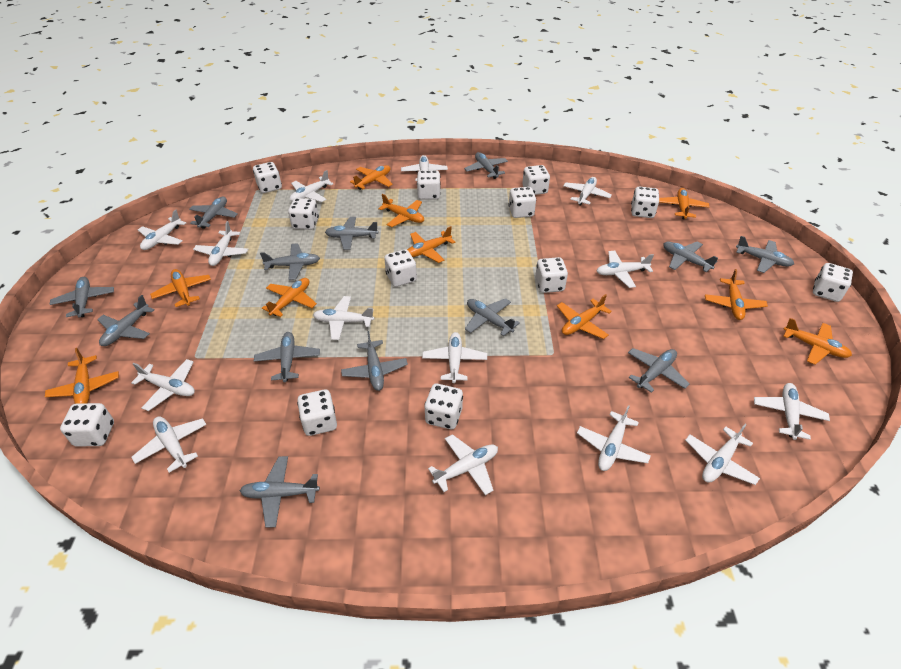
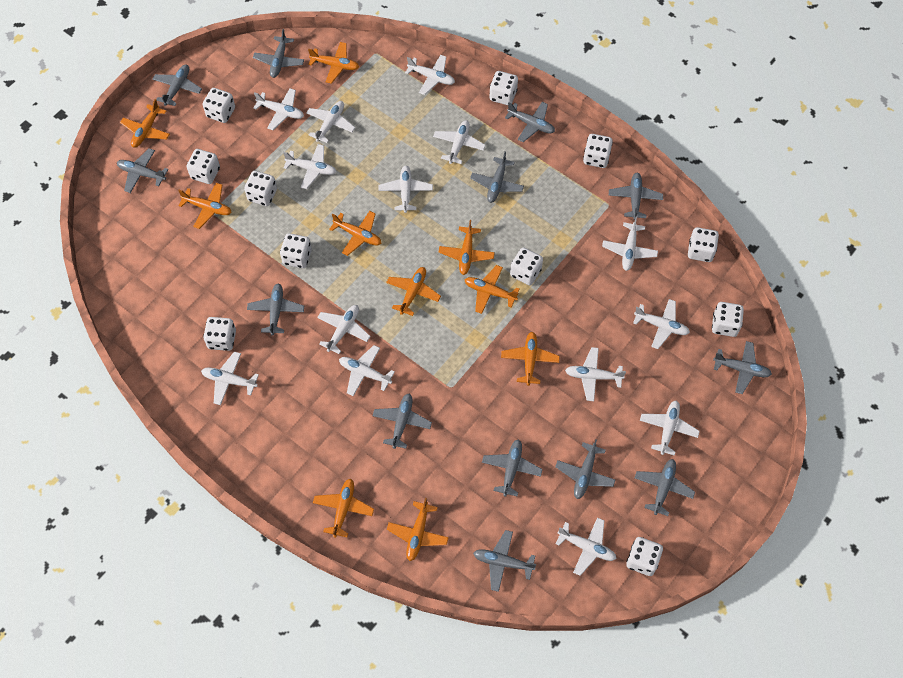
white dice: 12 -> 11

